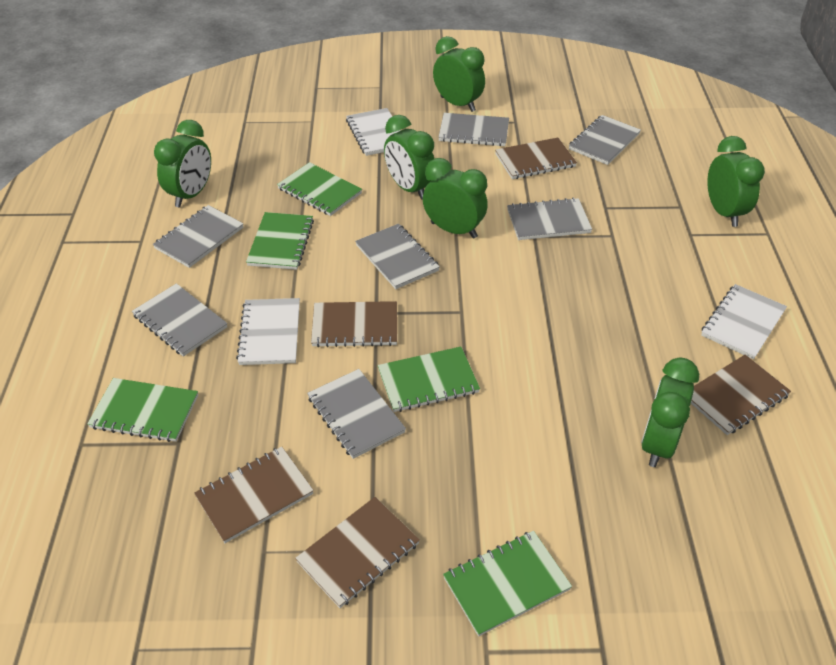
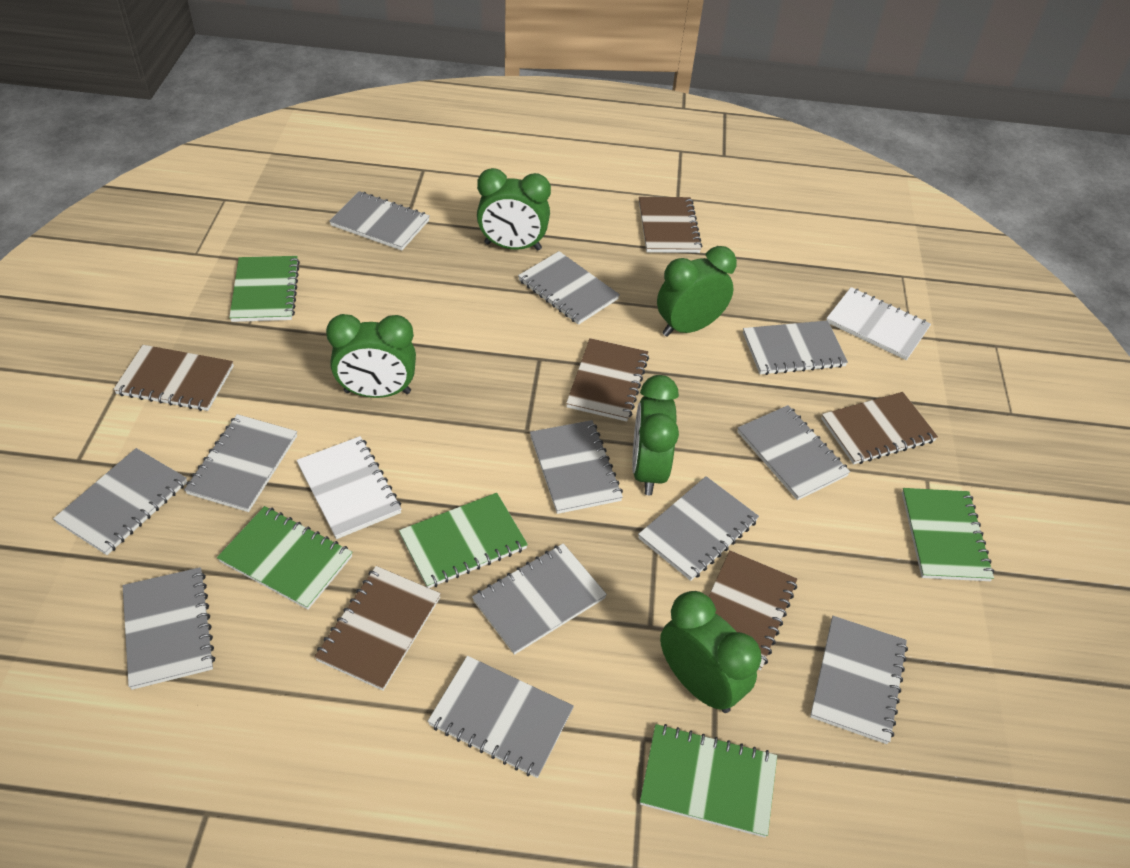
brown notebook: 5 -> 6
green clock: 6 -> 5
grey notebook: 7 -> 12
white notebook: 3 -> 2

